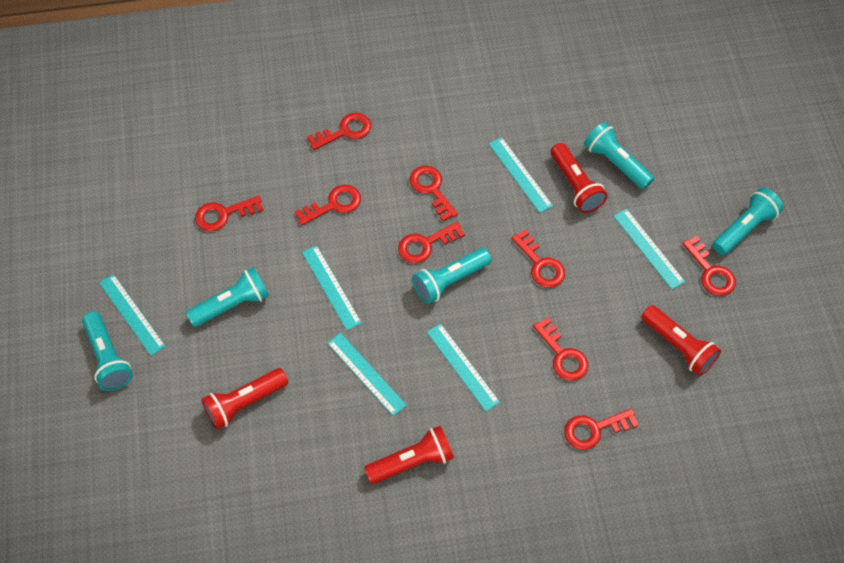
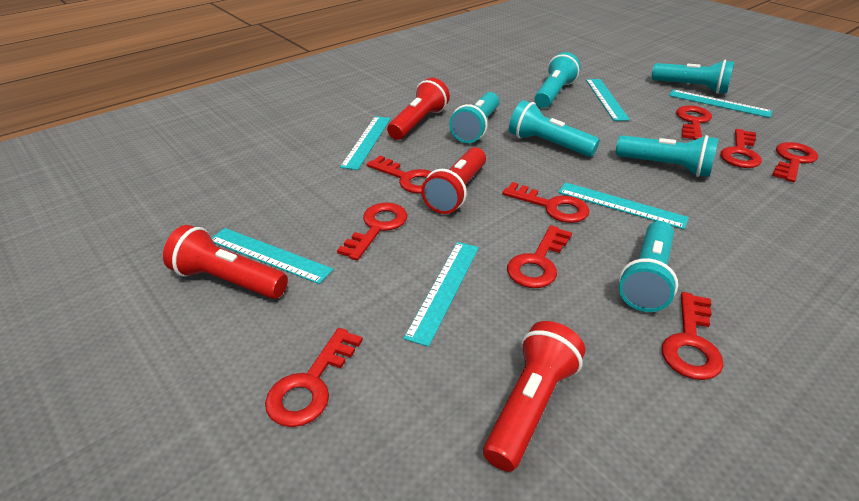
turquoise flashlight: 5 -> 6

